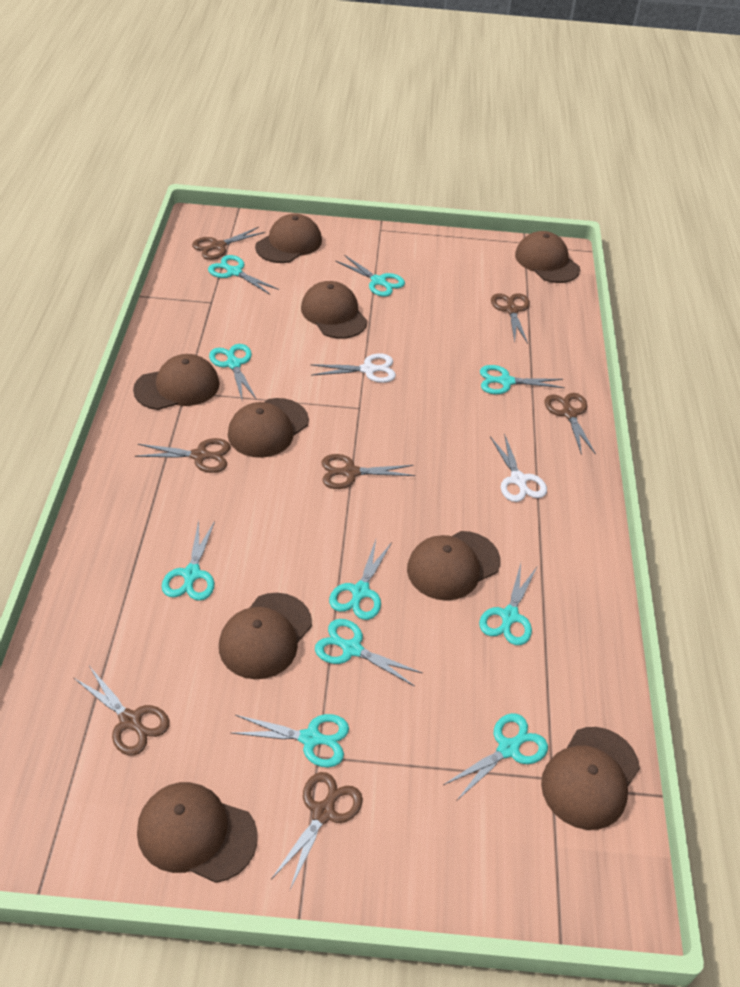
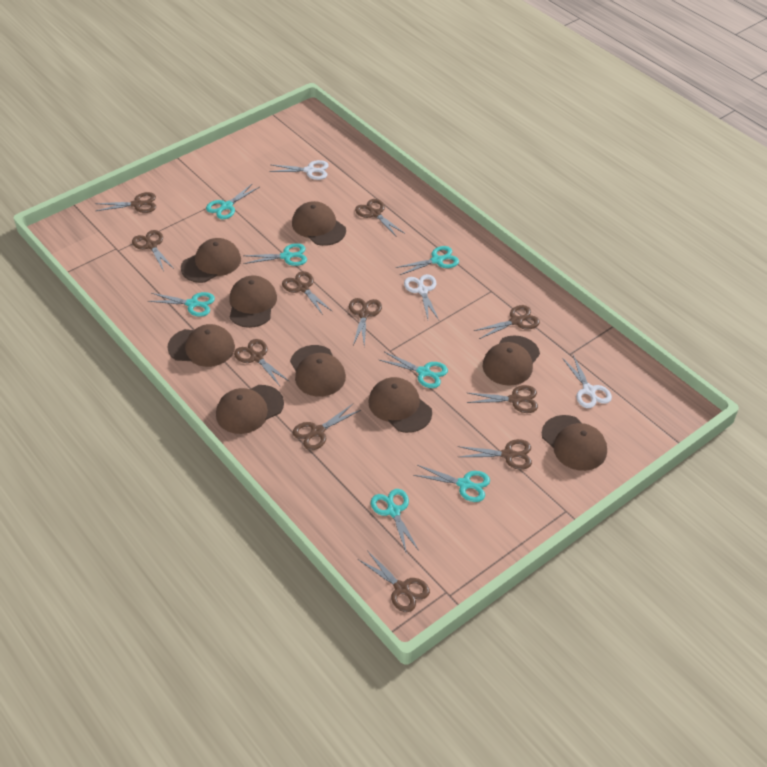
brown scissors: 7 -> 11
turquoise scissors: 10 -> 7
white scissors: 2 -> 3

